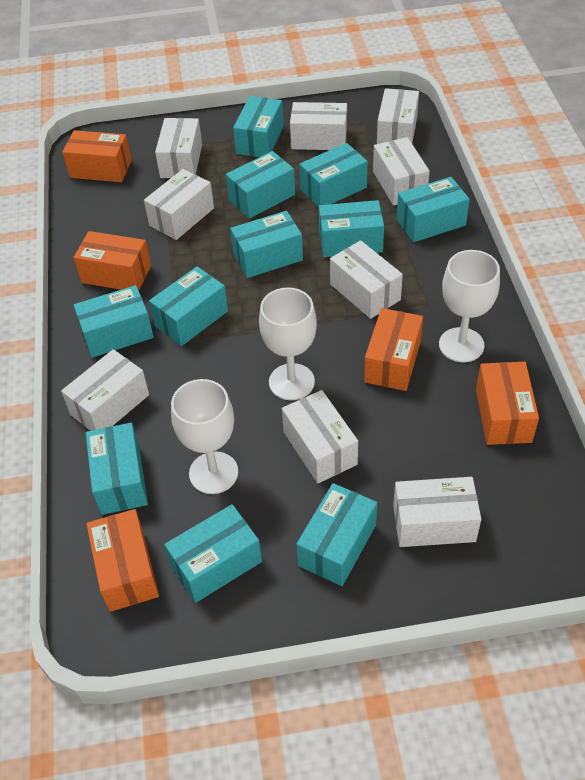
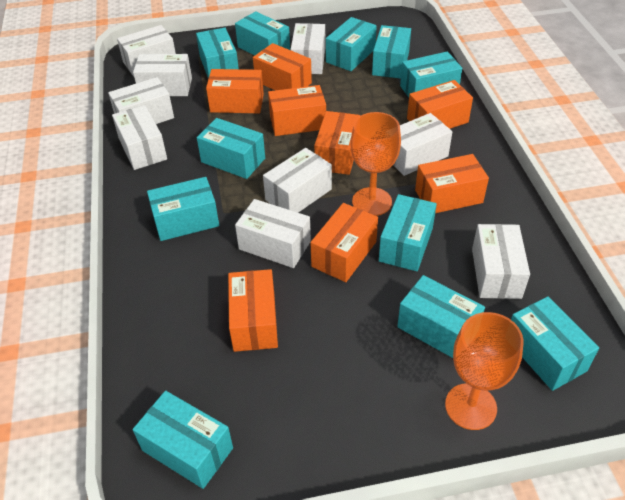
orange box: 5 -> 8
orange goblet: 0 -> 2
white goblet: 3 -> 0

